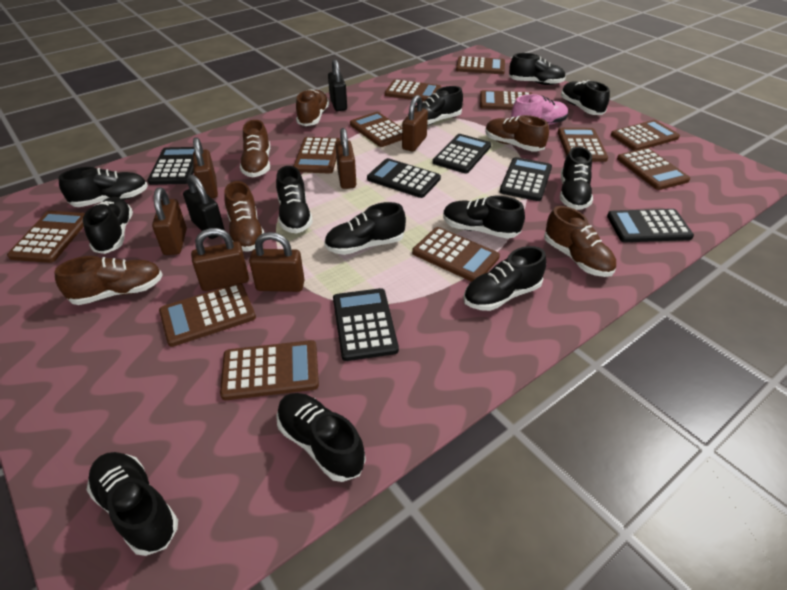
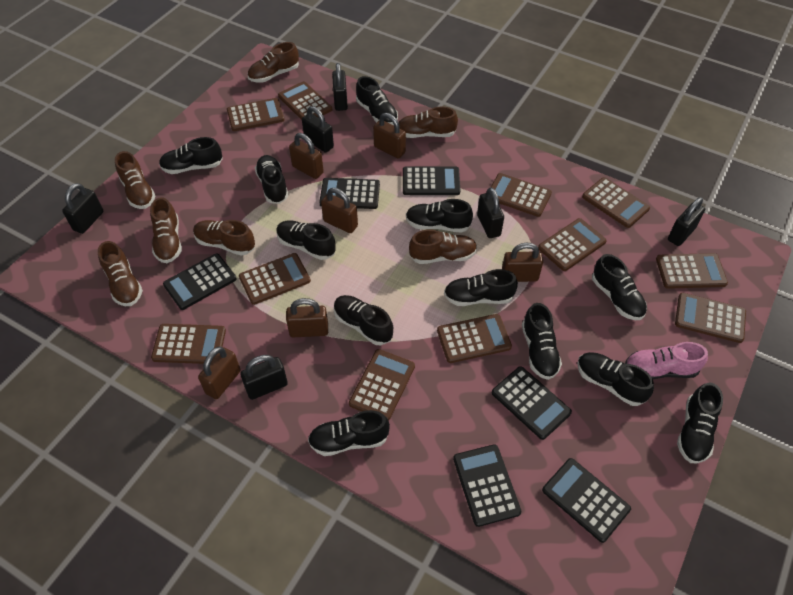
black padlock: 2 -> 6
brown calculator: 12 -> 11
brown shoe: 6 -> 7

